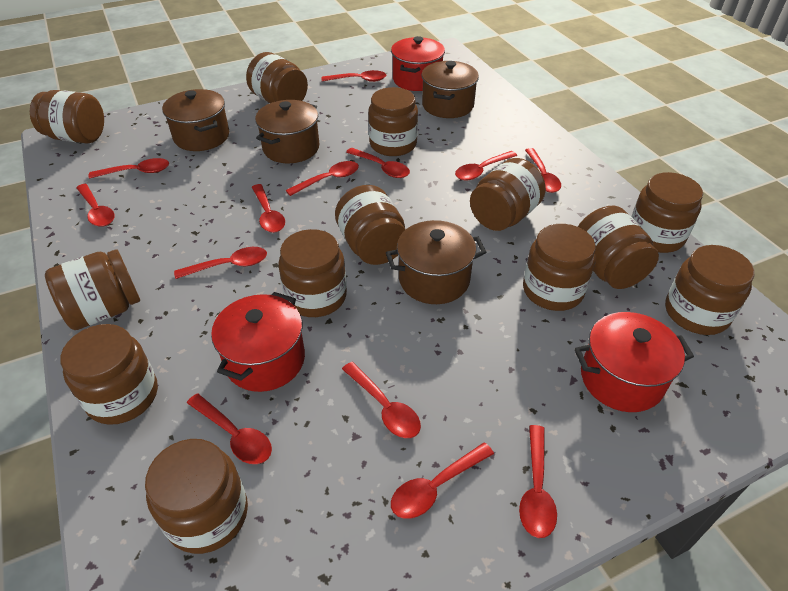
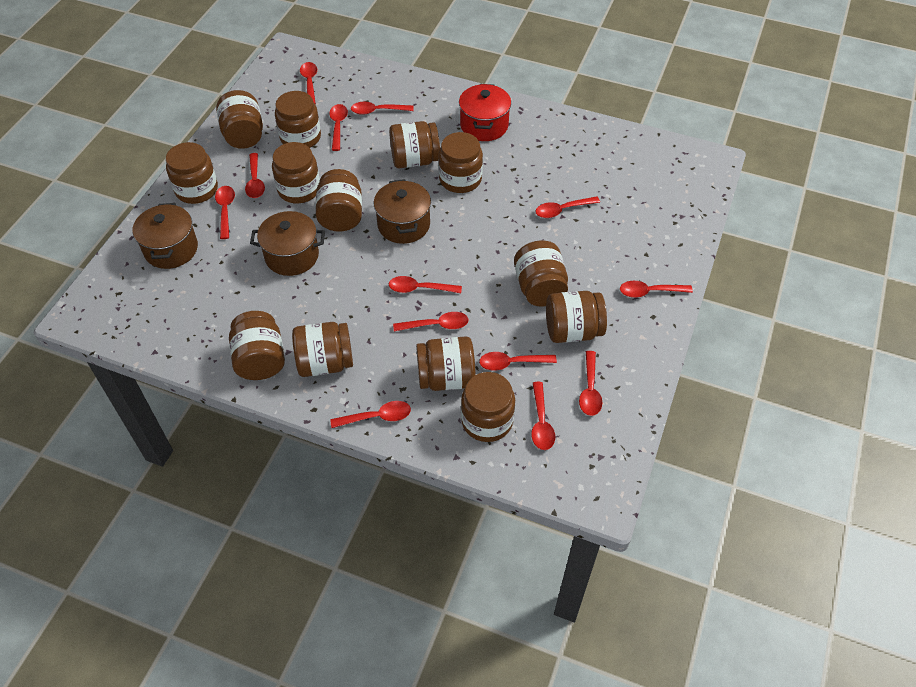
brown pot: 4 -> 3
red pot: 3 -> 1

